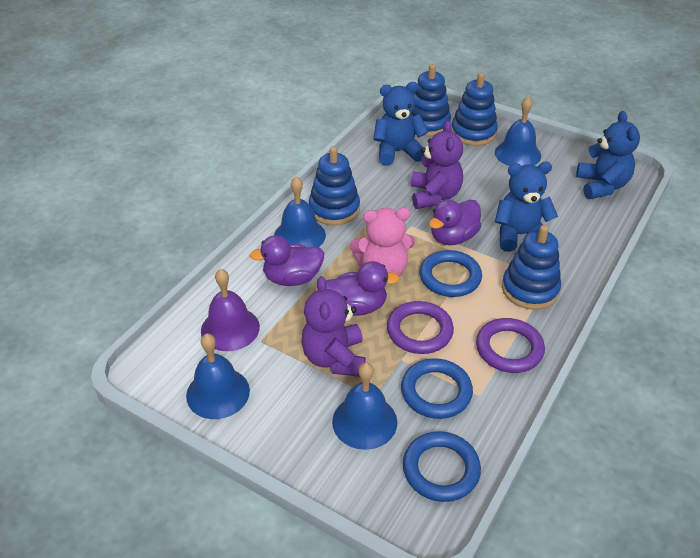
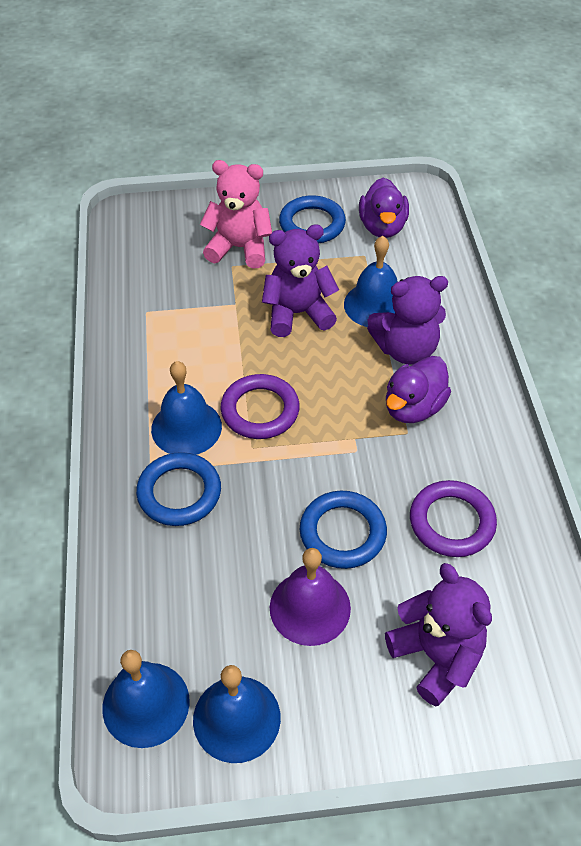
blue stacking toy: 4 -> 0
blue teddy bear: 3 -> 0
purple duck: 3 -> 2
purple teddy bear: 2 -> 3

